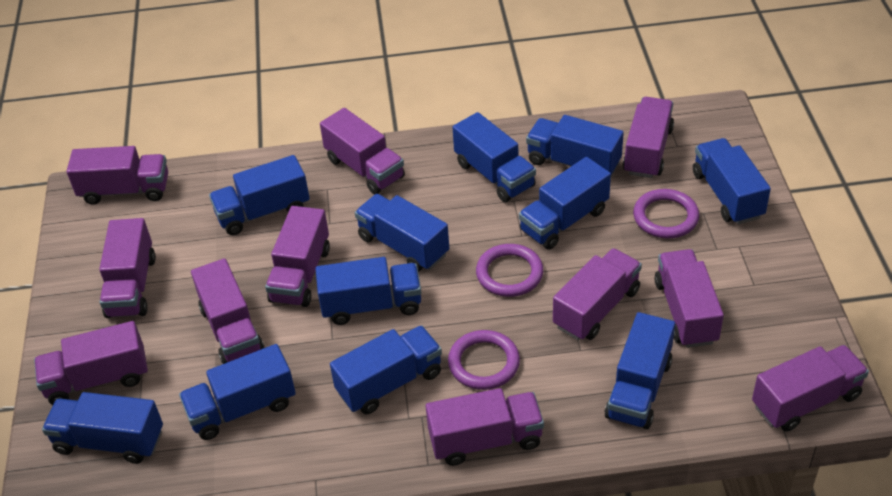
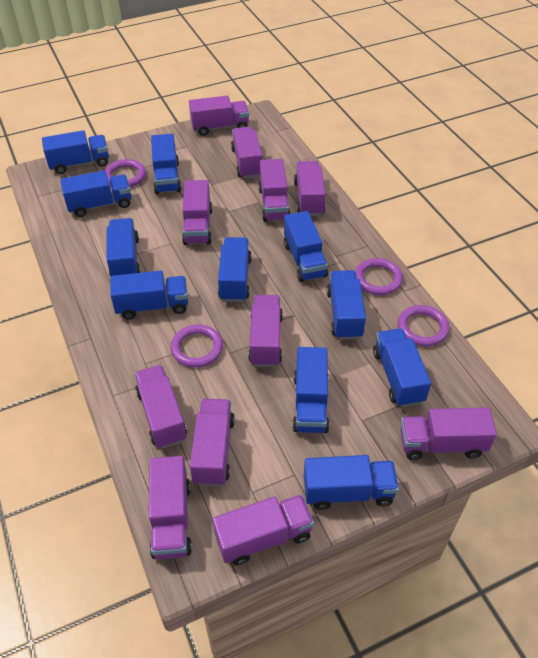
purple ring: 3 -> 4

